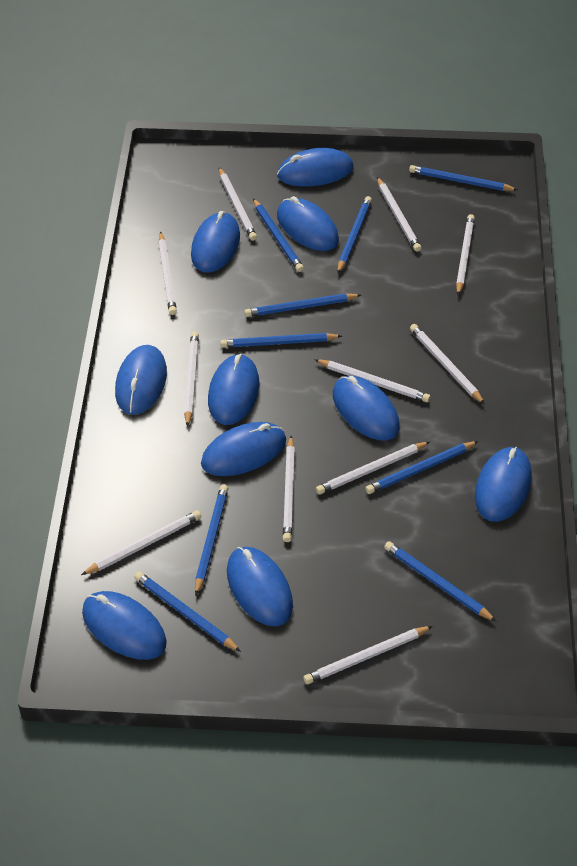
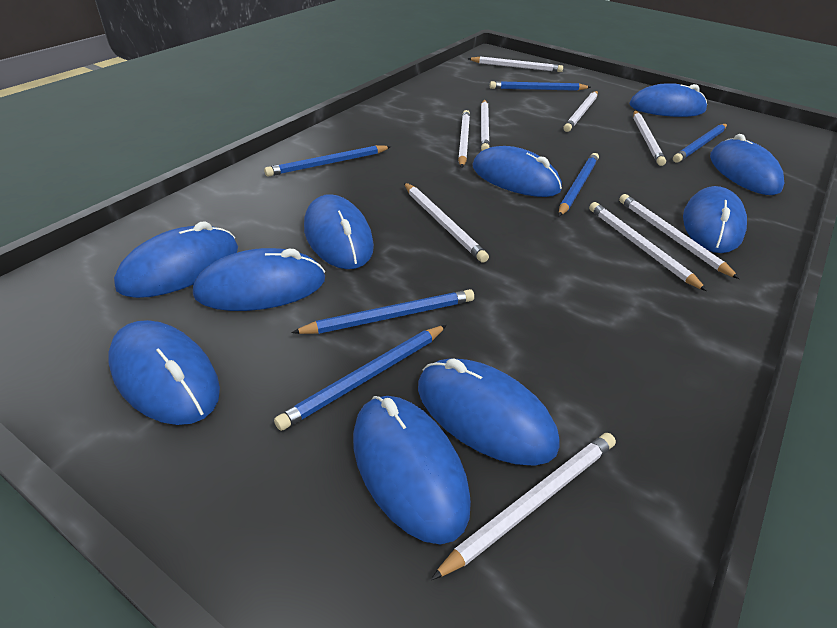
blue pencil: 9 -> 6
white pencil: 11 -> 9

